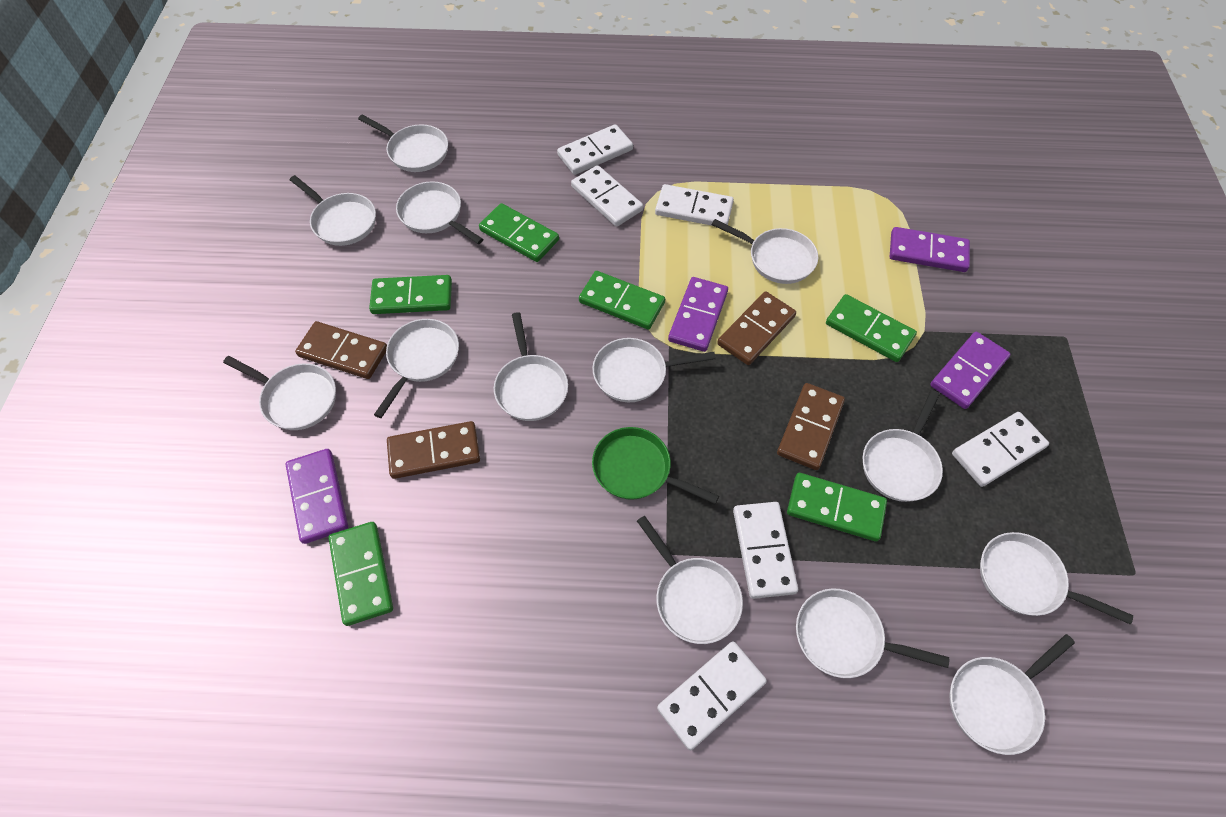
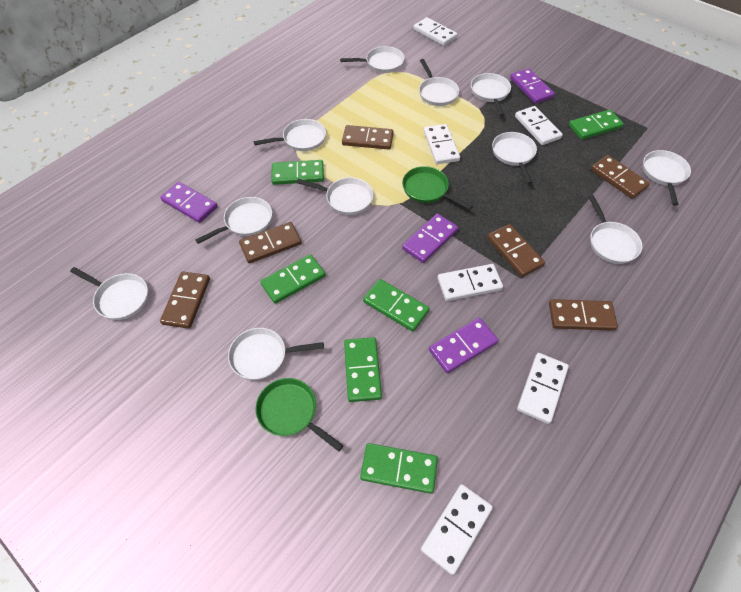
brown domino: 4 -> 6
green pan: 1 -> 2
white pan: 13 -> 11

